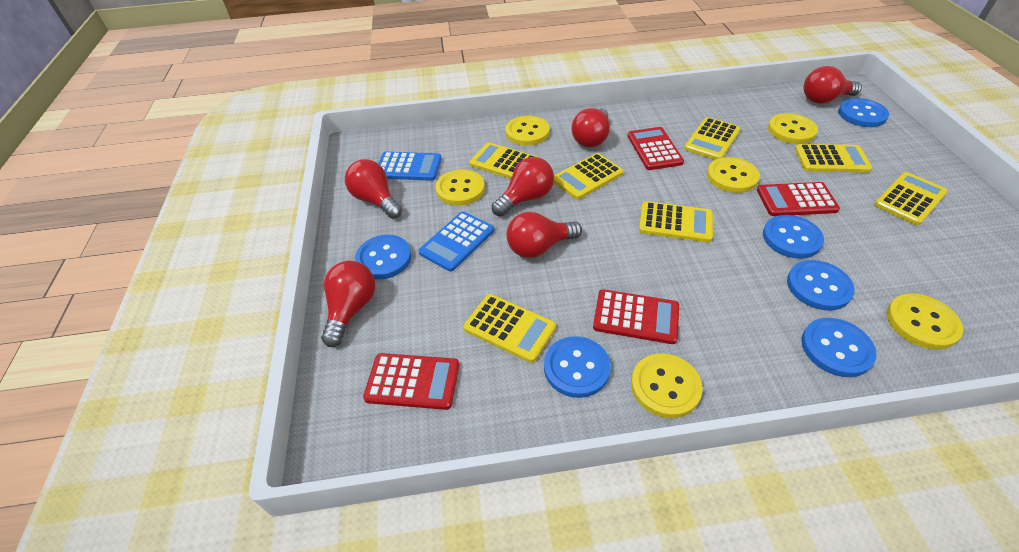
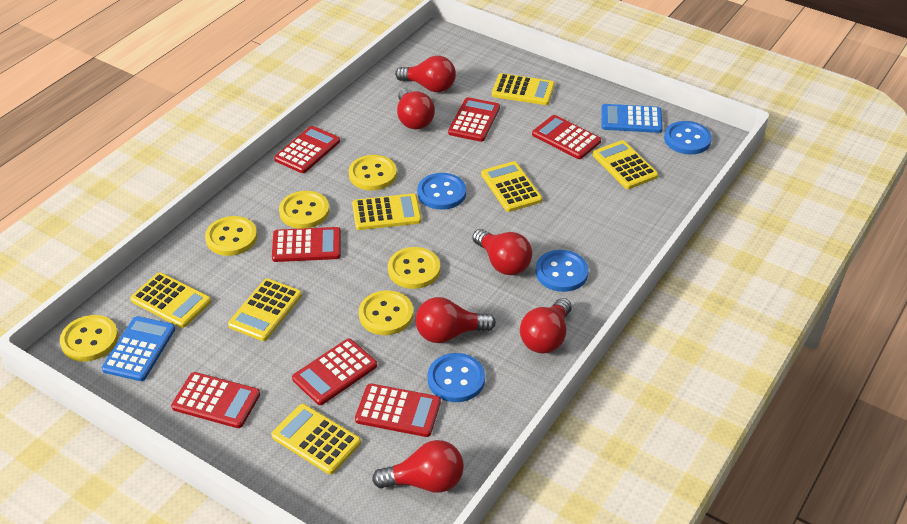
blue button: 6 -> 4
red calculator: 4 -> 7

